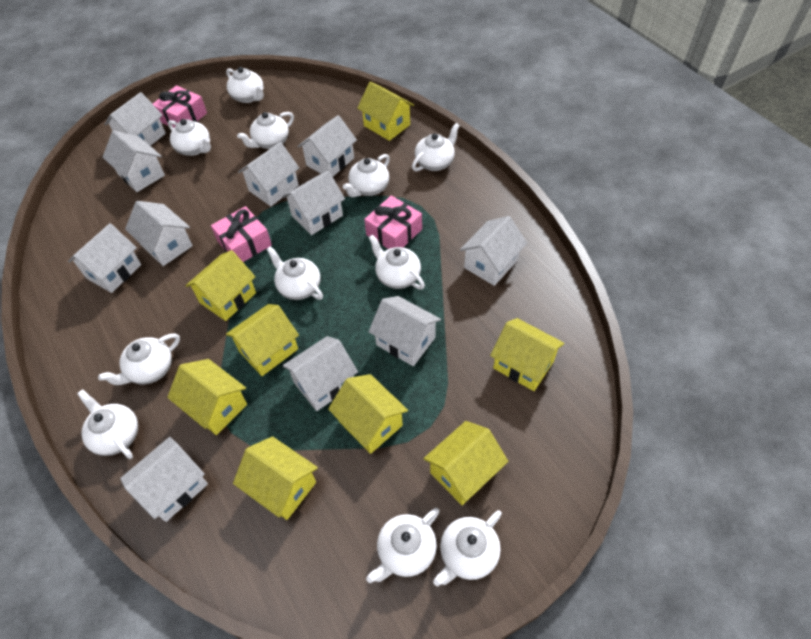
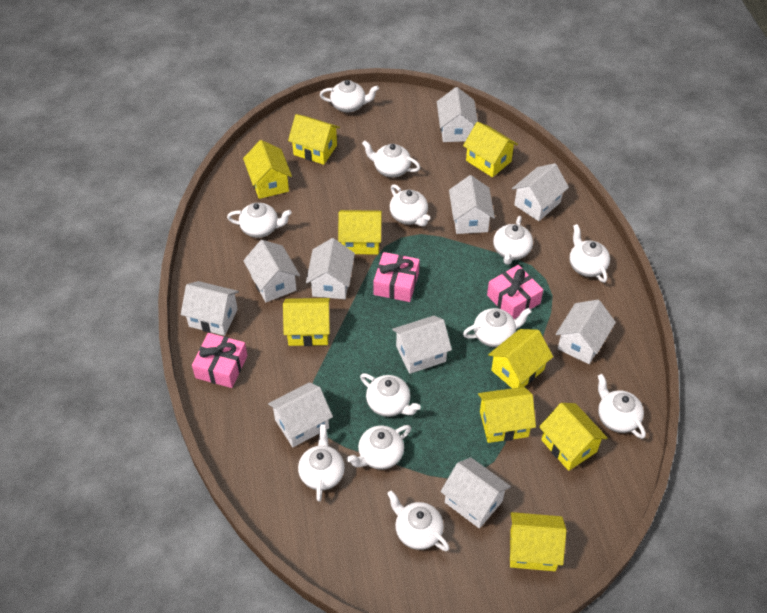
white house: 11 -> 10
white teapot: 11 -> 12
yellow house: 8 -> 9

